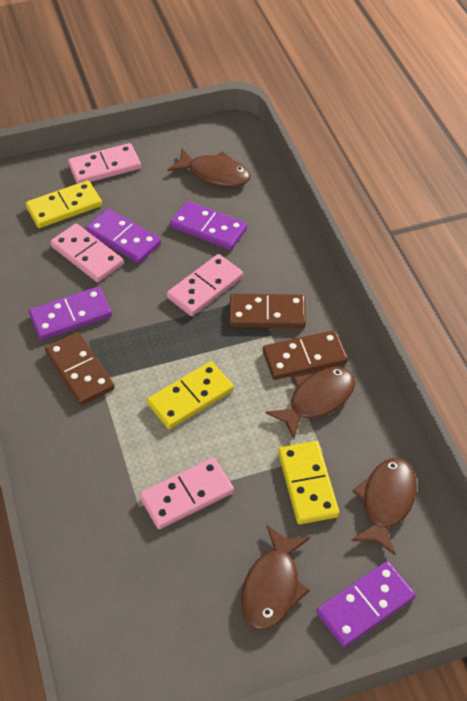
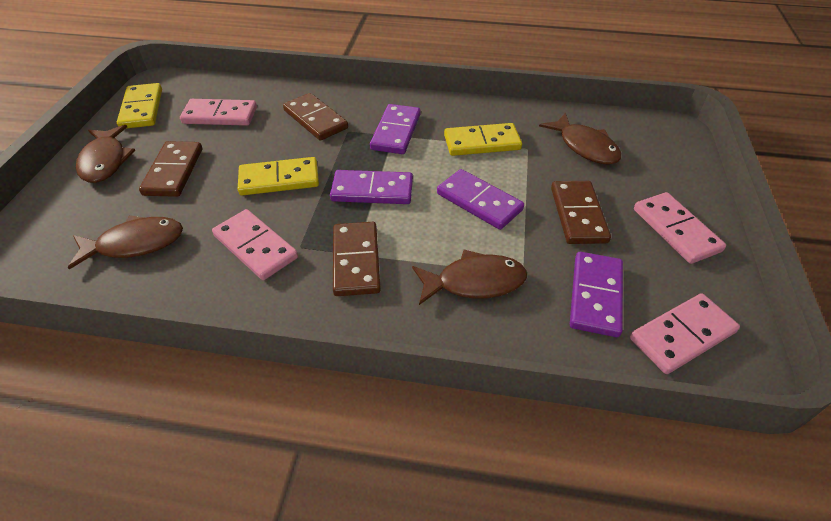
brown domino: 3 -> 4

